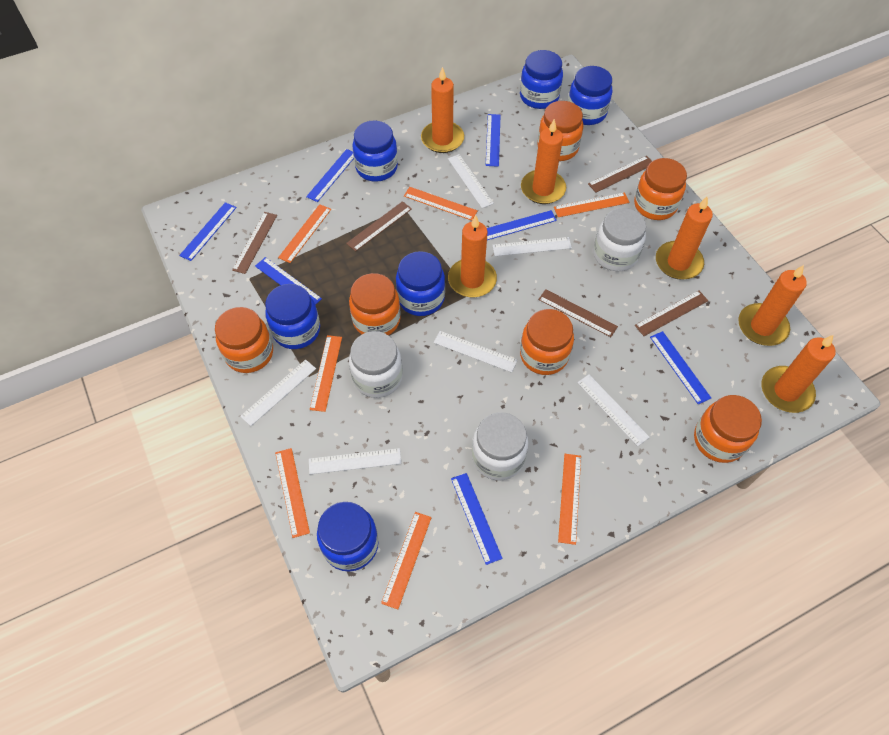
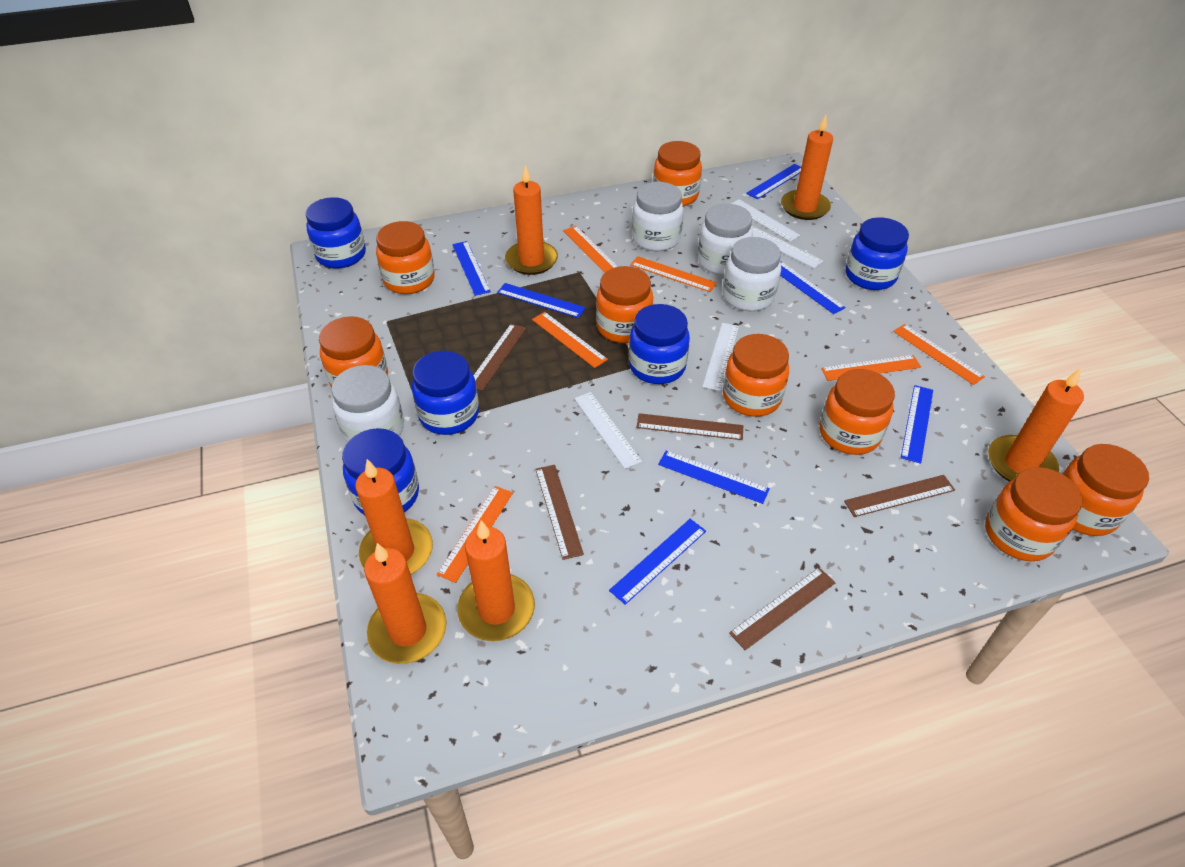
blue jar: 6 -> 5
orange jar: 6 -> 8
orange ruler: 7 -> 6
white jar: 3 -> 4
white ruler: 6 -> 4

